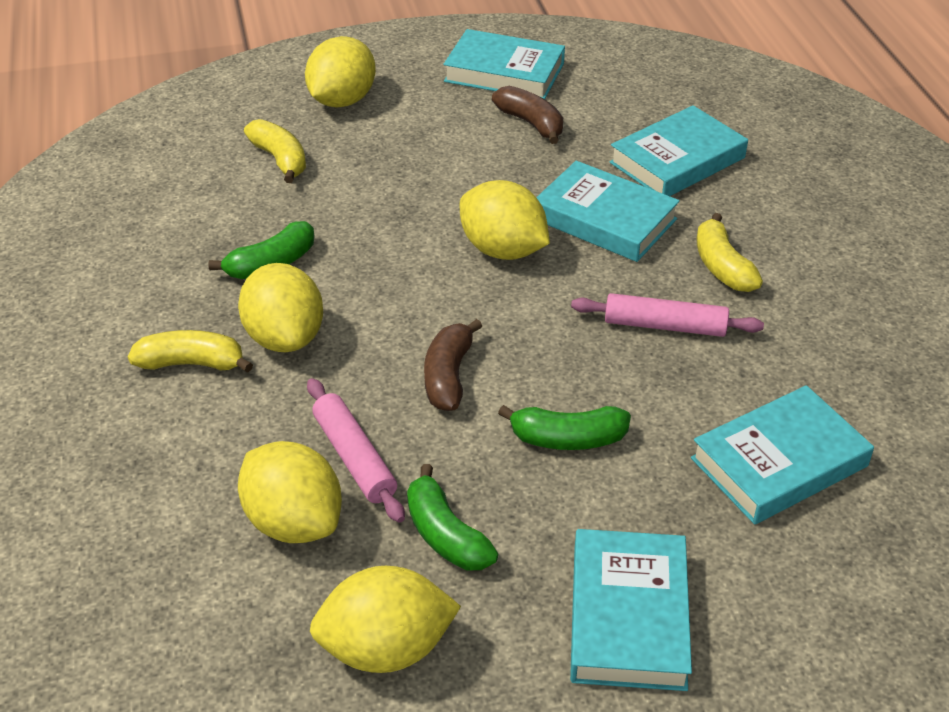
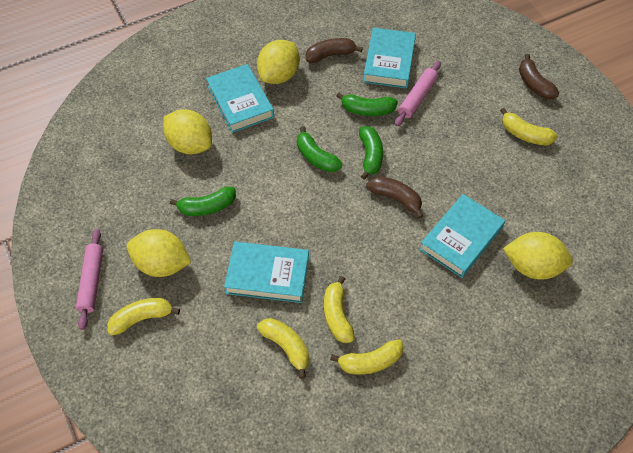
brown banana: 2 -> 3
green banana: 3 -> 4
turquoise book: 5 -> 4
yellow banana: 3 -> 5
yellow lemon: 5 -> 4

